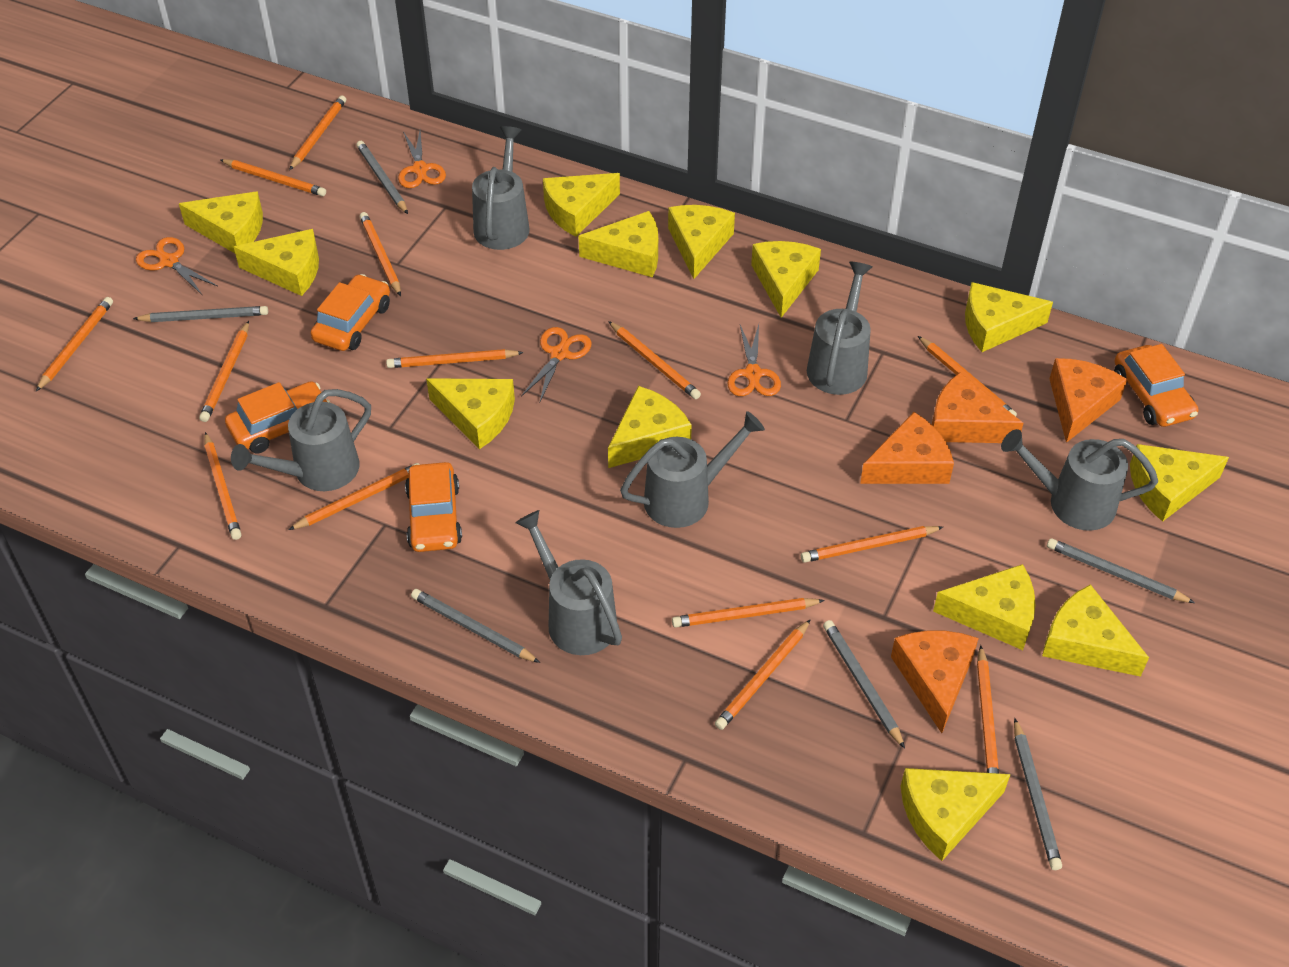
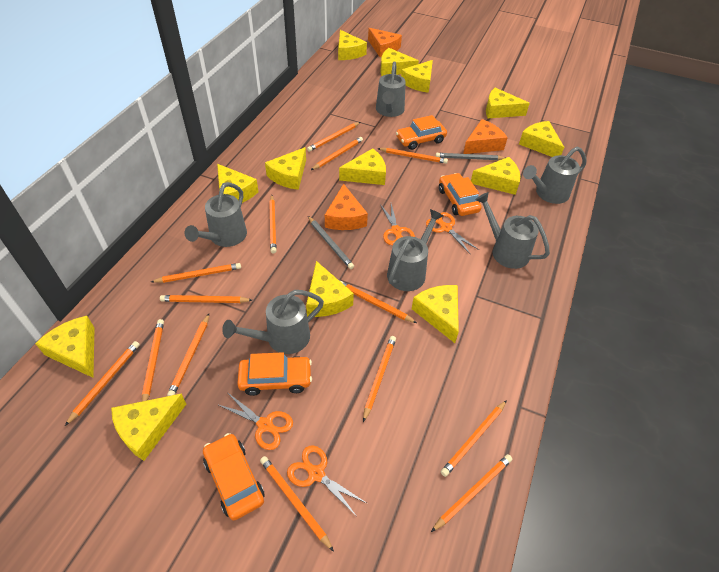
grey pencil: 6 -> 2
orange cheese: 4 -> 3

